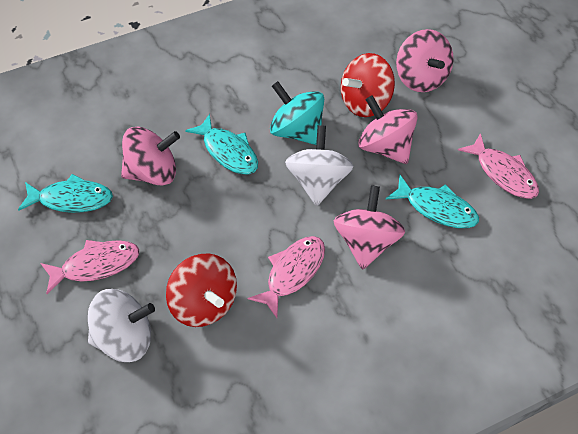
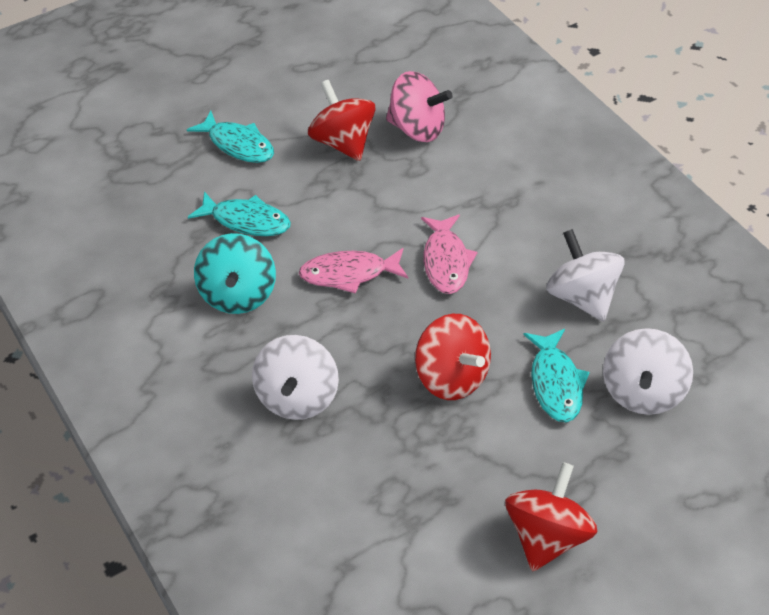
pink fish: 3 -> 2
pink spinning top: 4 -> 1
red spinning top: 2 -> 3
white spinning top: 2 -> 3

